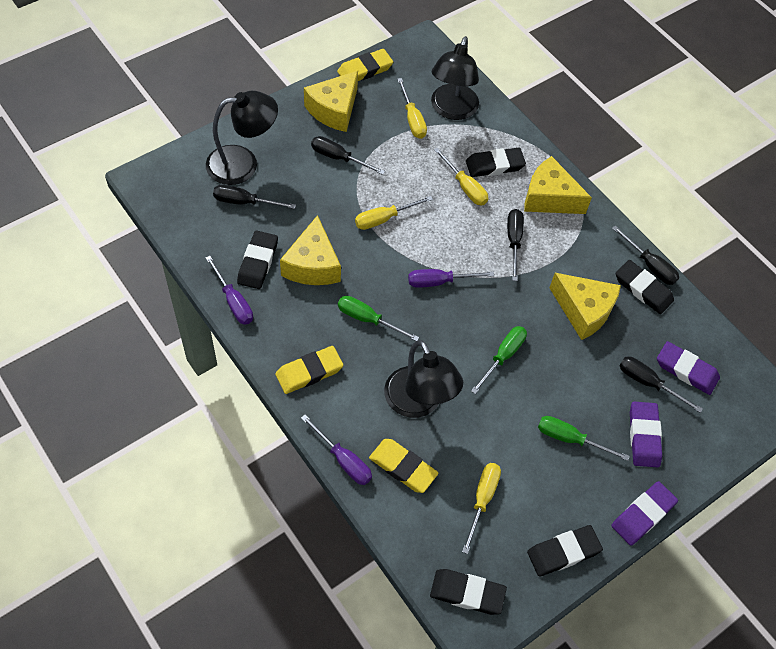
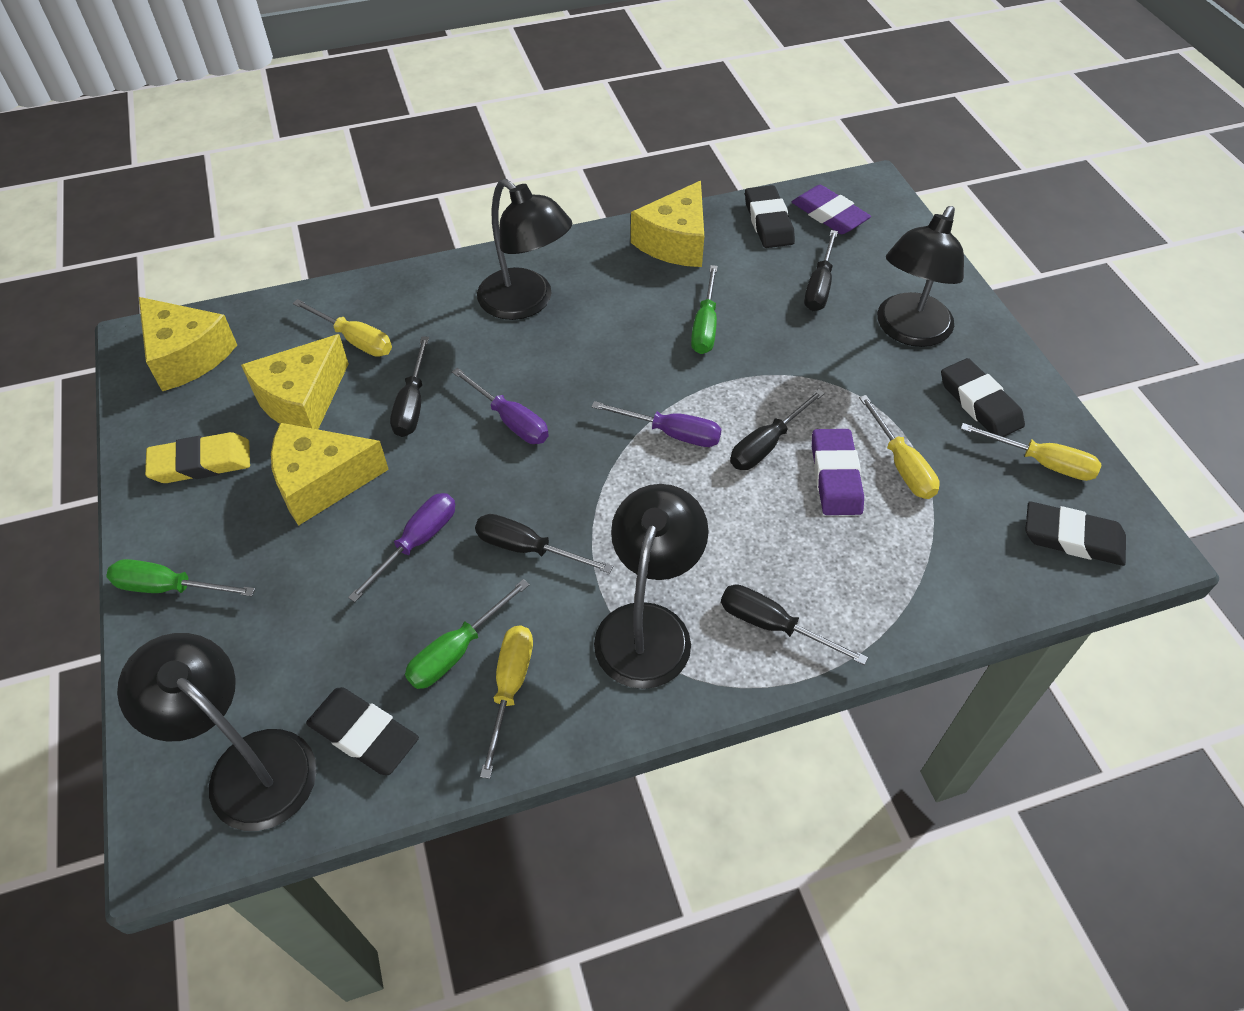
black eraser: 5 -> 4
black lamp: 3 -> 4
purple eraser: 3 -> 2
yellow eraser: 3 -> 1

